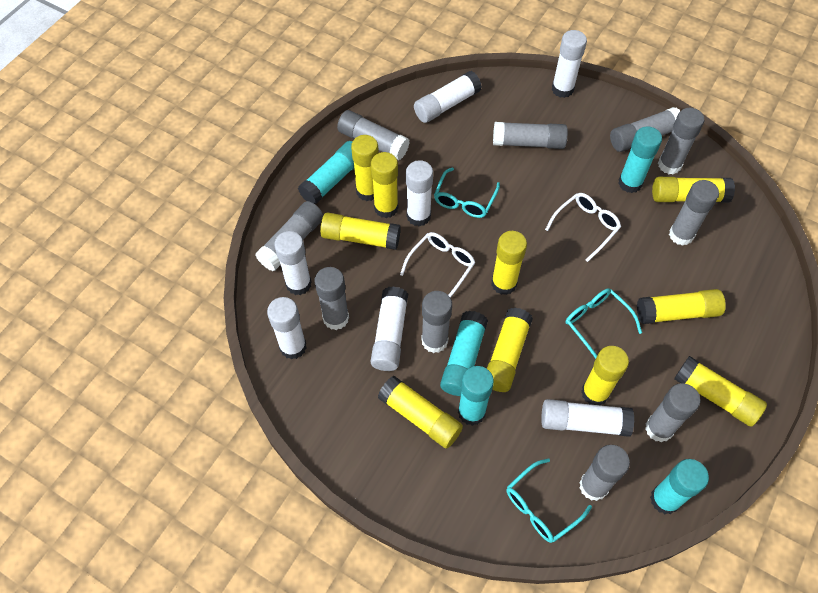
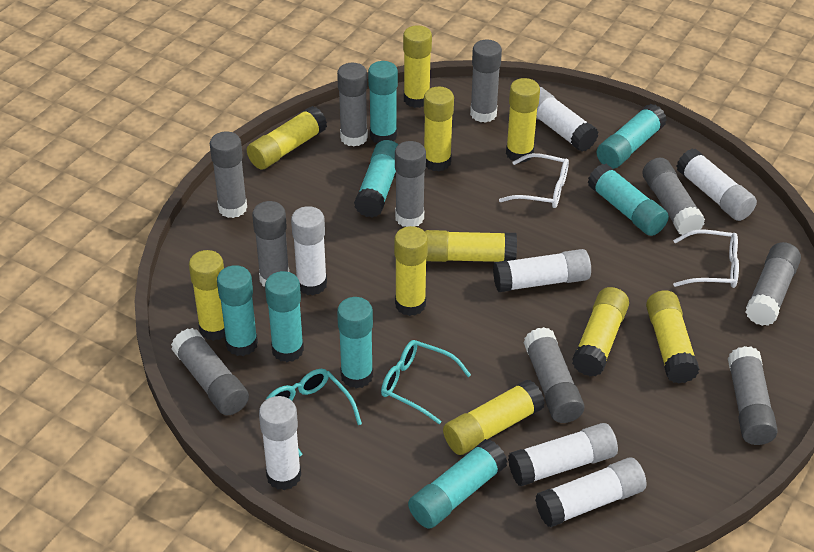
turquoise glasses: 3 -> 2
turquoise glue stick: 5 -> 8

